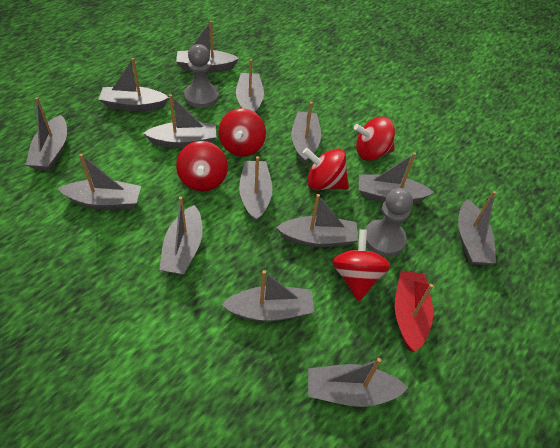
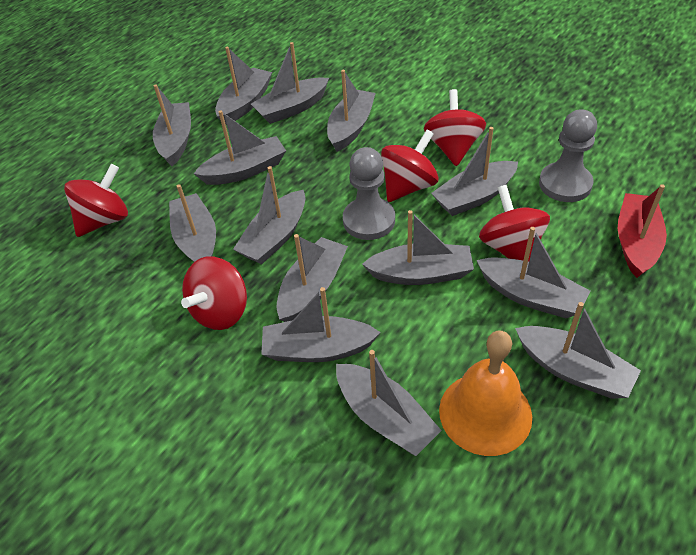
orange bell: 0 -> 1

